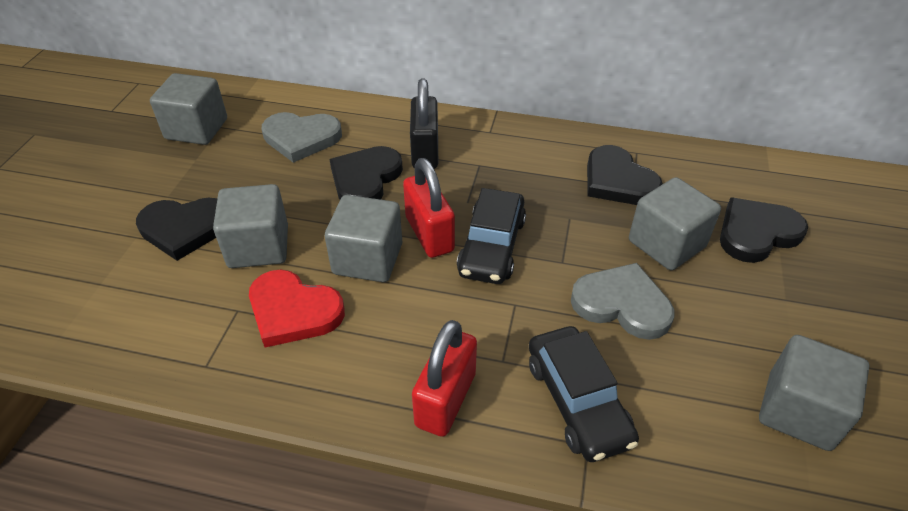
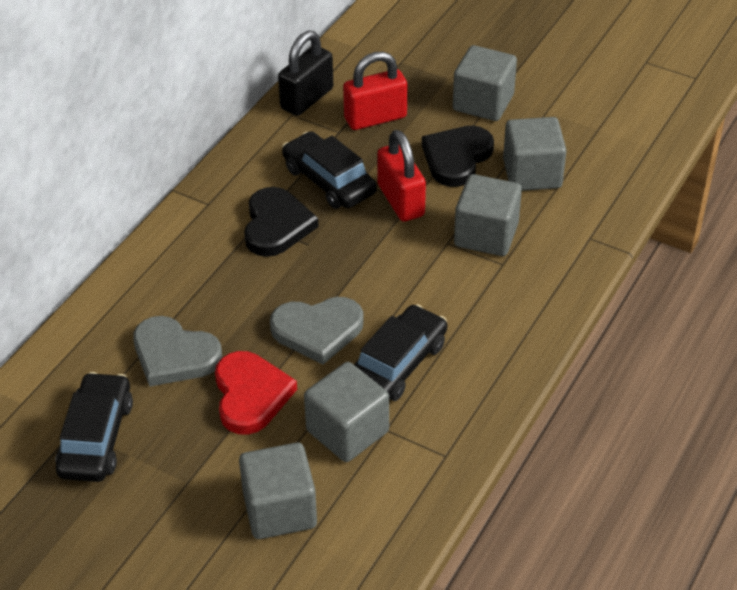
black car: 2 -> 3
black heart: 4 -> 2

